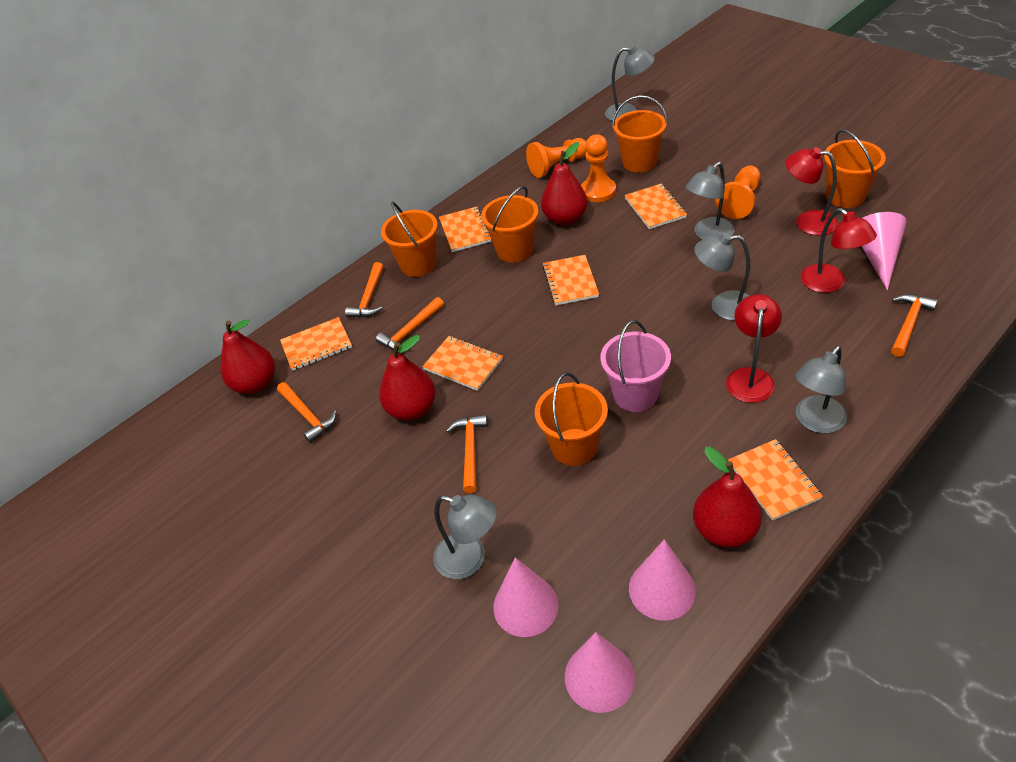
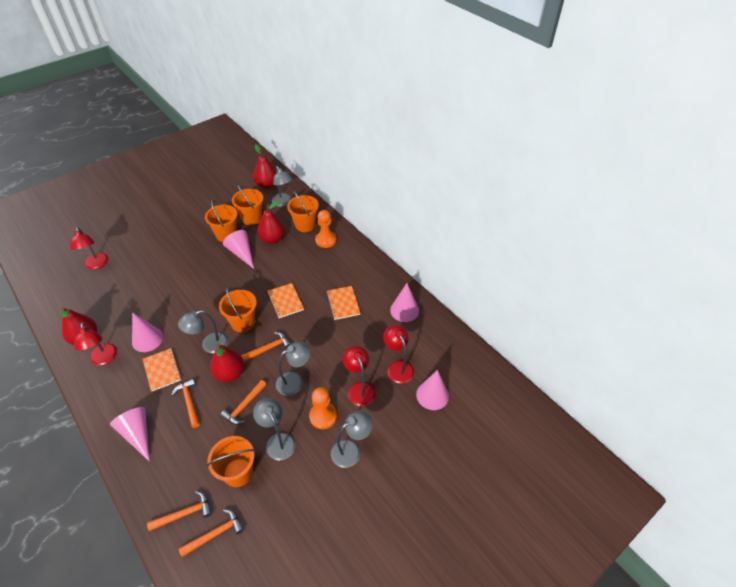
orange notebook: 6 -> 3
orange pawn: 3 -> 2
pink bucket: 1 -> 0
pink cone: 4 -> 5
red lamp: 3 -> 4

